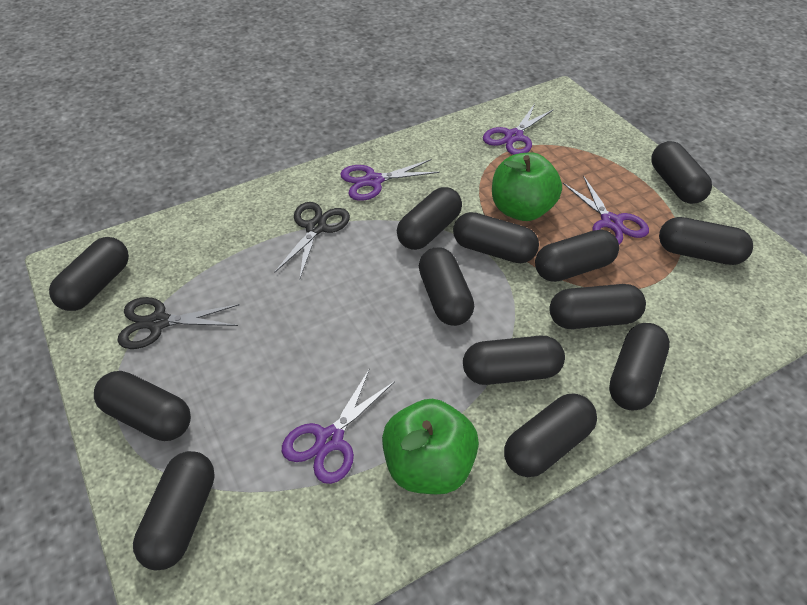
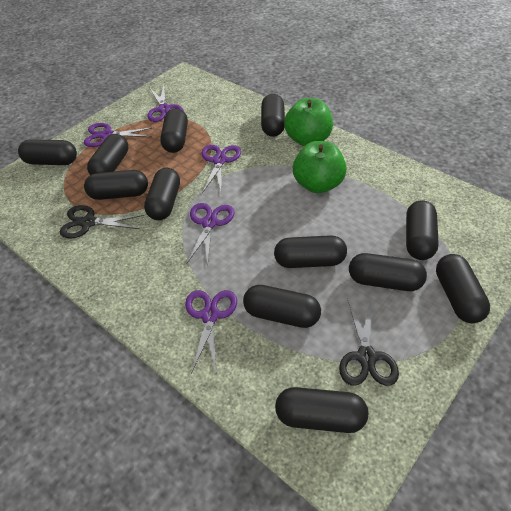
black capsule: 13 -> 12
purple scissors: 4 -> 5

